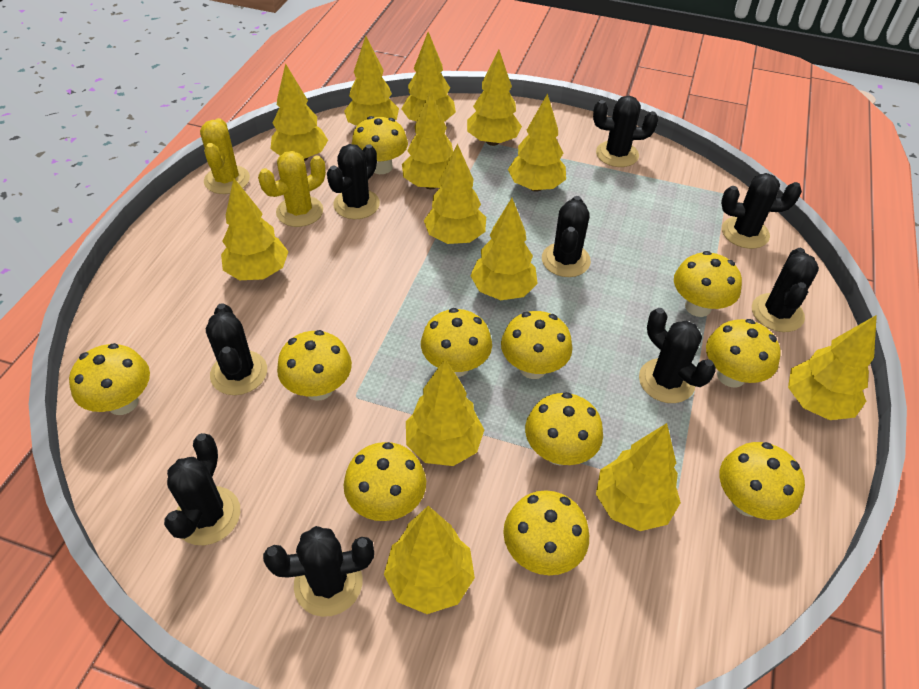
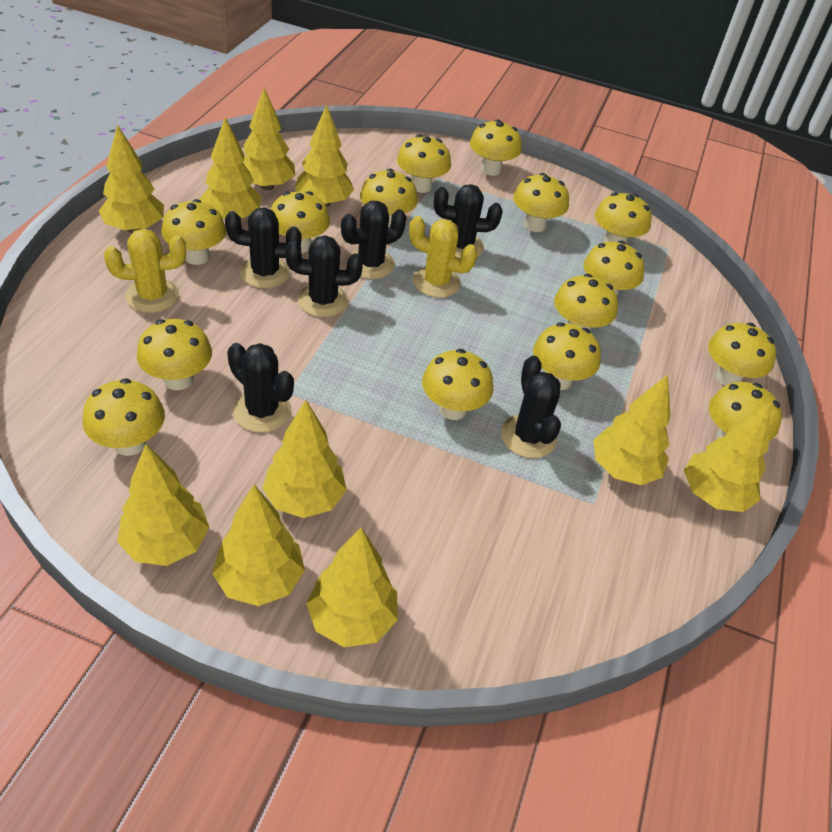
black cactus: 9 -> 6
yellow mushroom: 11 -> 15
yellow tree: 13 -> 10

